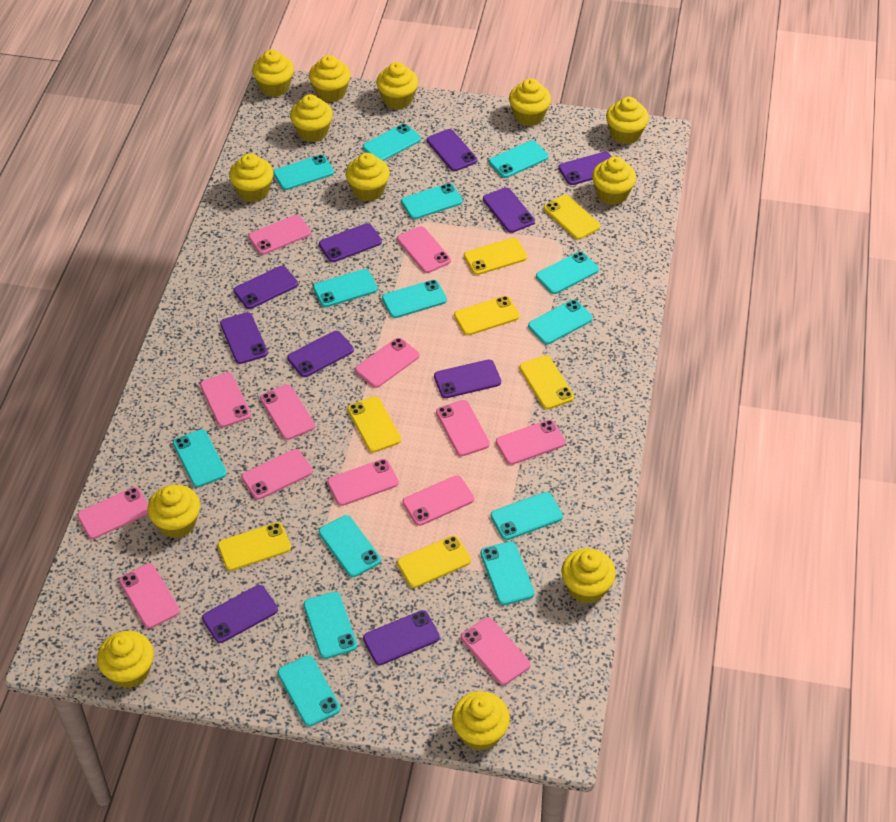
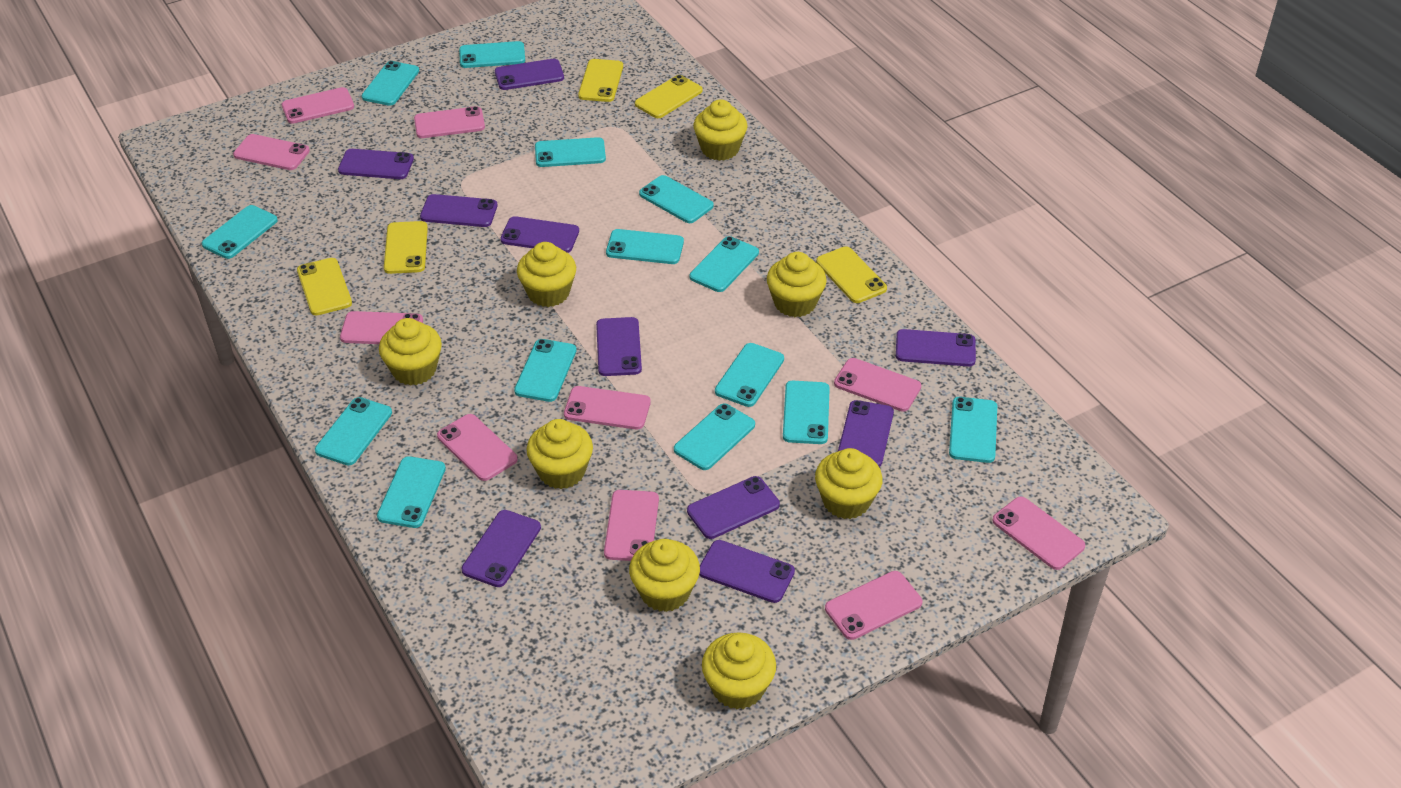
pink phone: 13 -> 10
yellow cupcake: 13 -> 8
yellow phone: 7 -> 5

